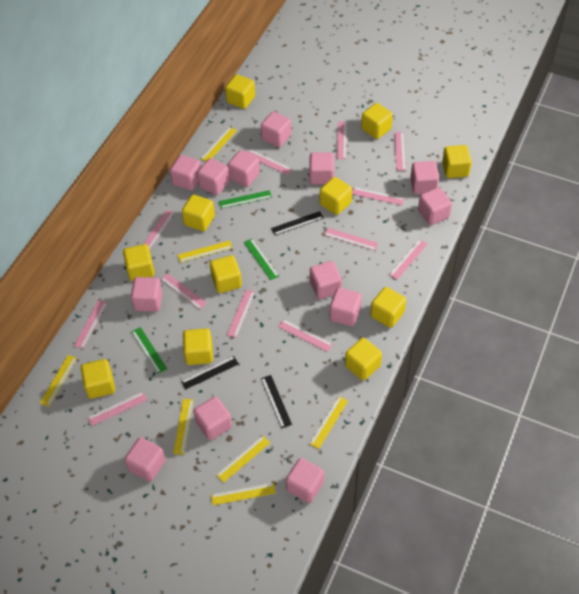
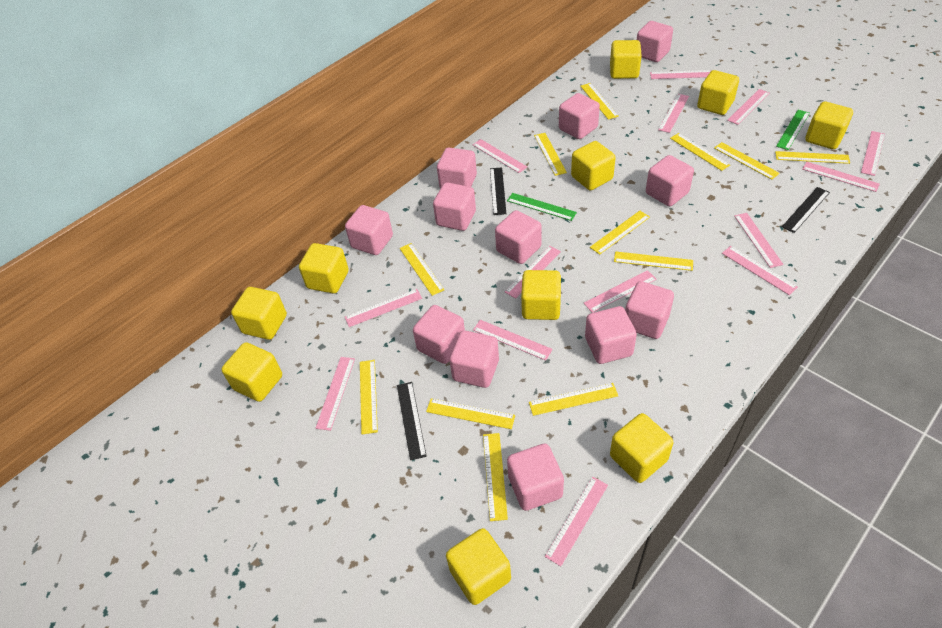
green ruler: 3 -> 2
pink cube: 13 -> 12
pink ruler: 12 -> 14
yellow cube: 11 -> 10
yellow ruler: 7 -> 12

